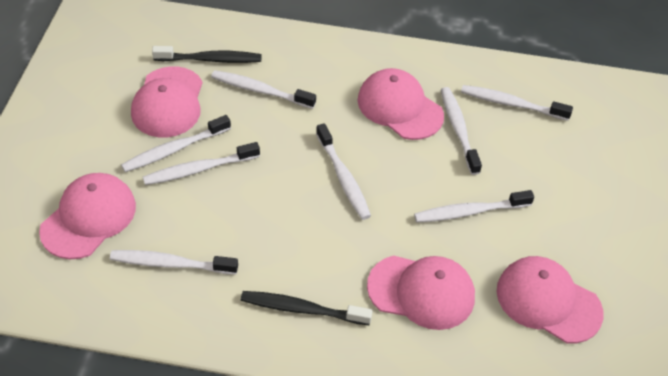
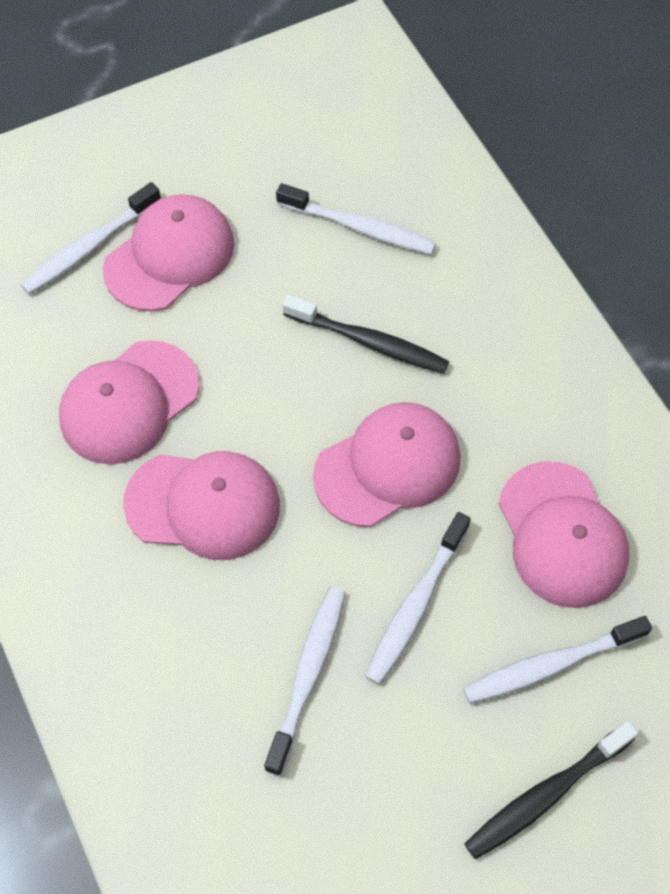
white toothbrush: 8 -> 5

